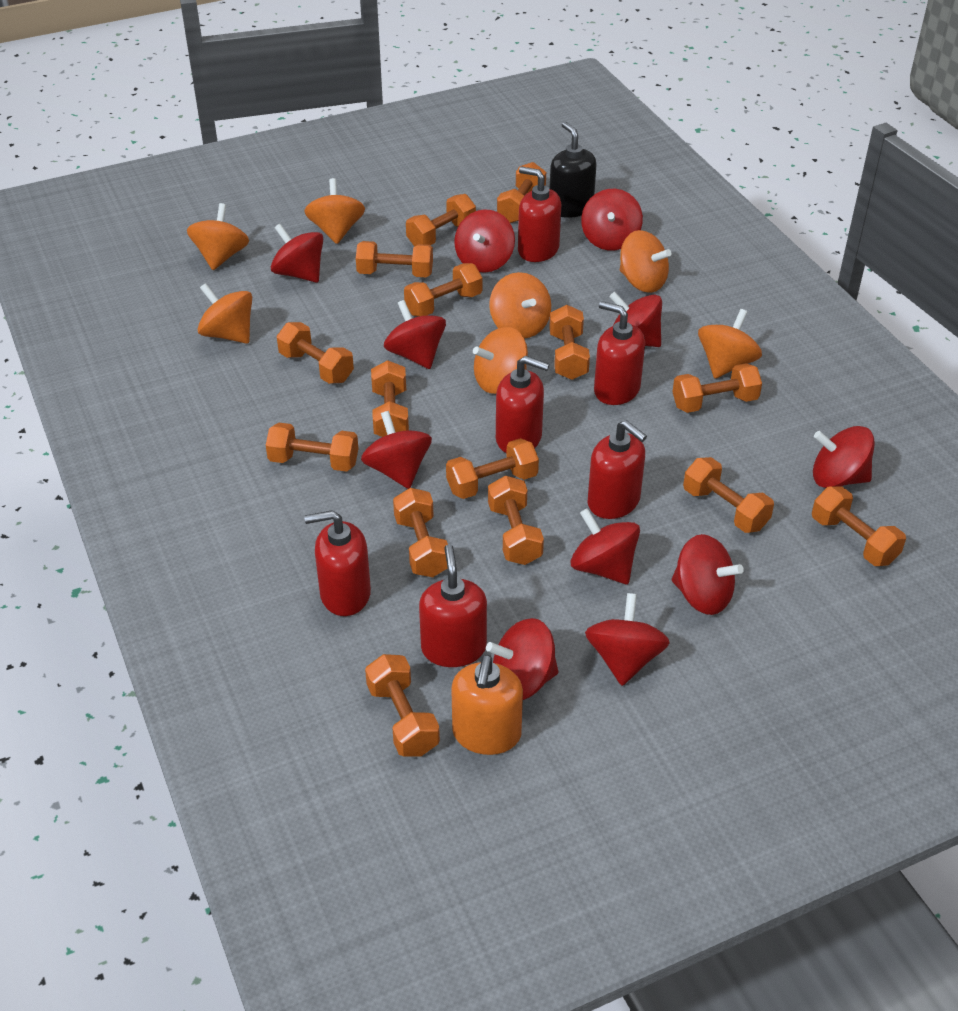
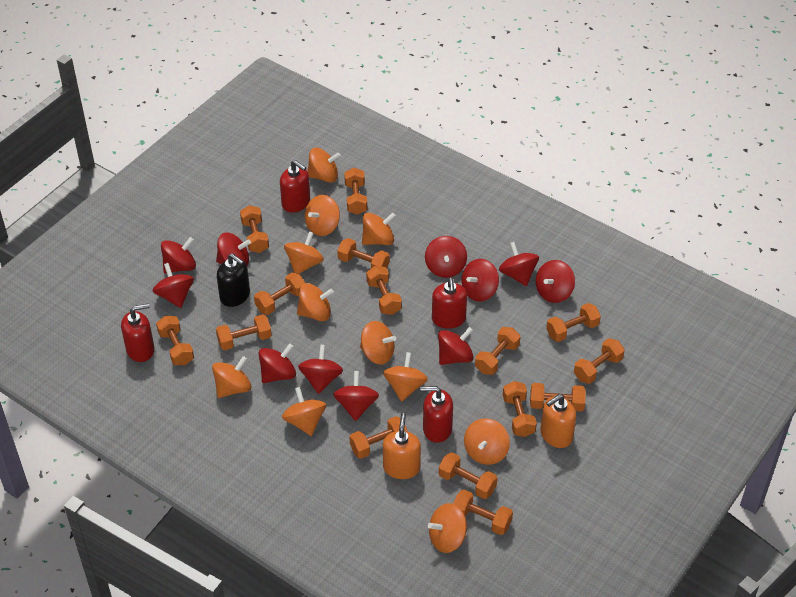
orange soap dispenser: 1 -> 2
orange spinning top: 7 -> 11
red soap dispenser: 6 -> 4

